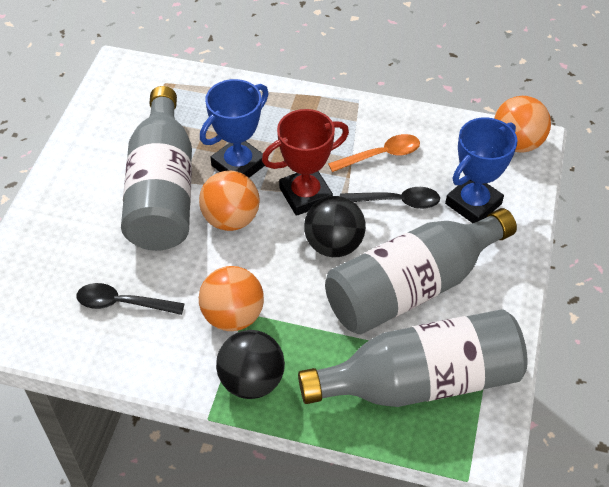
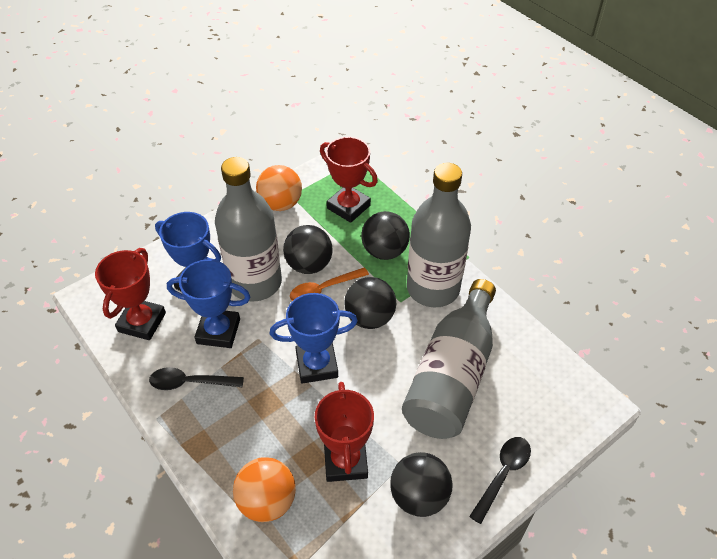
black ball: 2 -> 4
blue trophy: 2 -> 3
orange ball: 3 -> 2
red trophy: 1 -> 3

